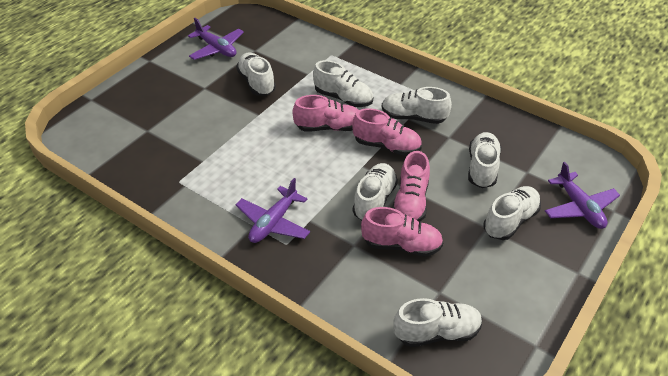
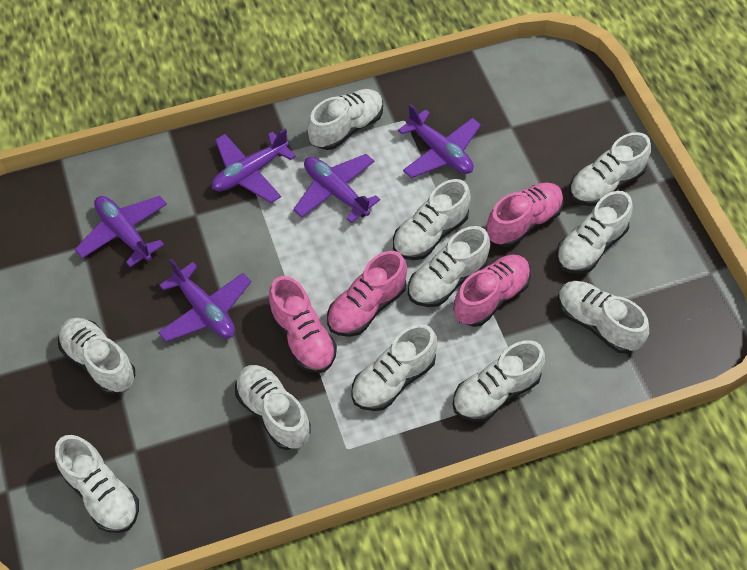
purple plane: 3 -> 5
white shoe: 7 -> 11

